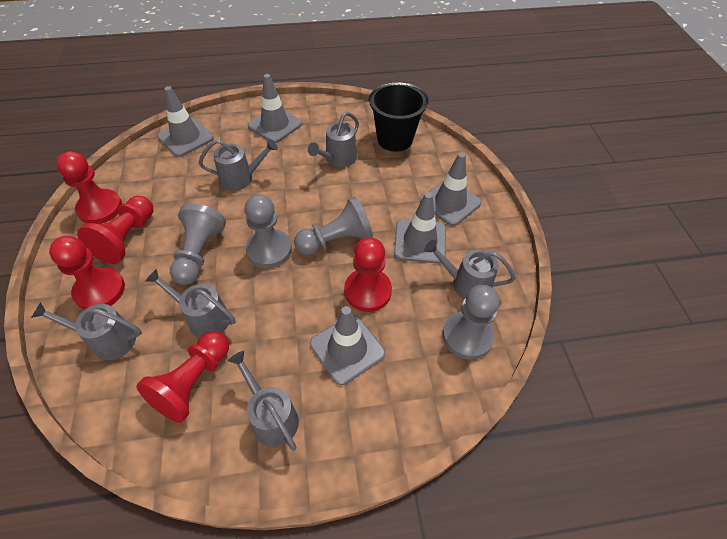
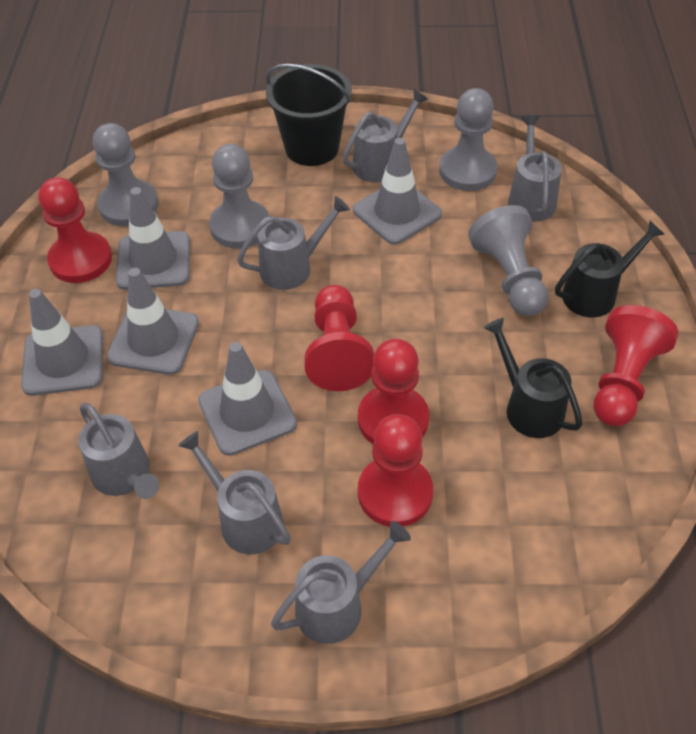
black watering can: 0 -> 2

